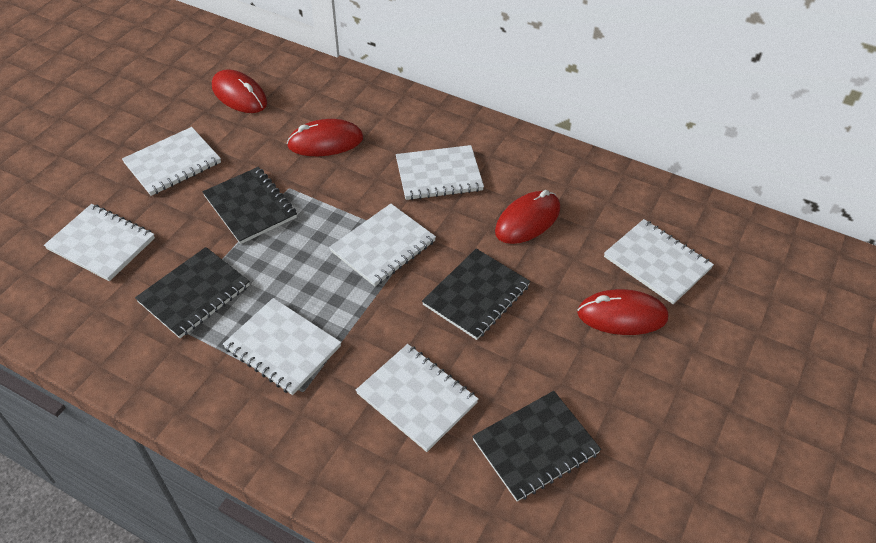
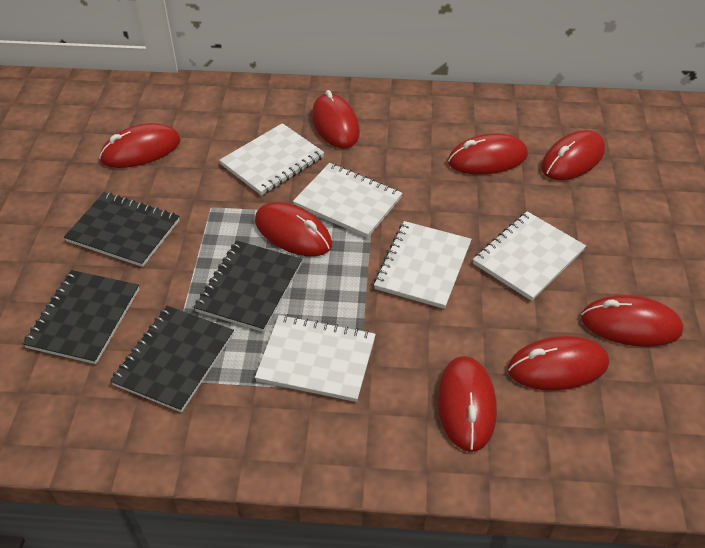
red mouse: 4 -> 8
white notebook: 7 -> 5

